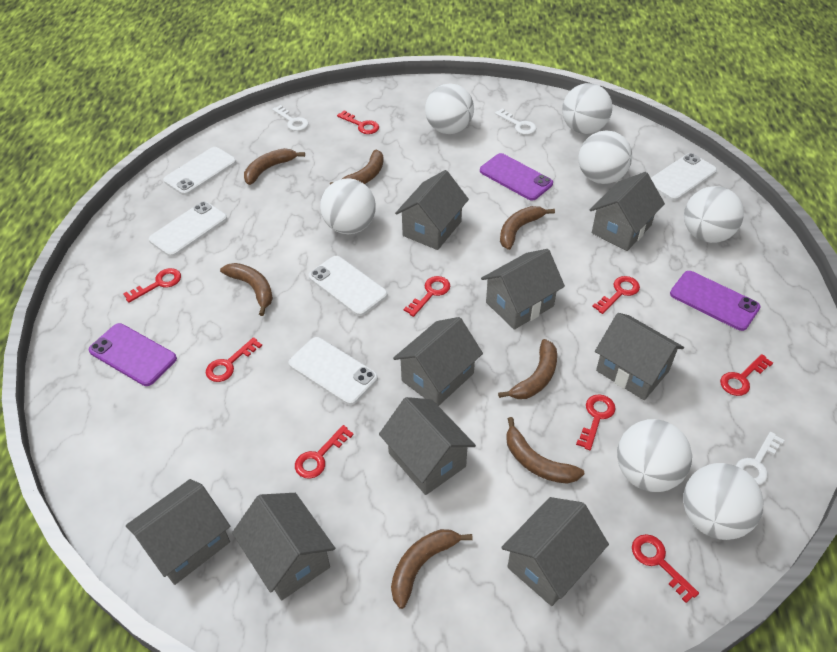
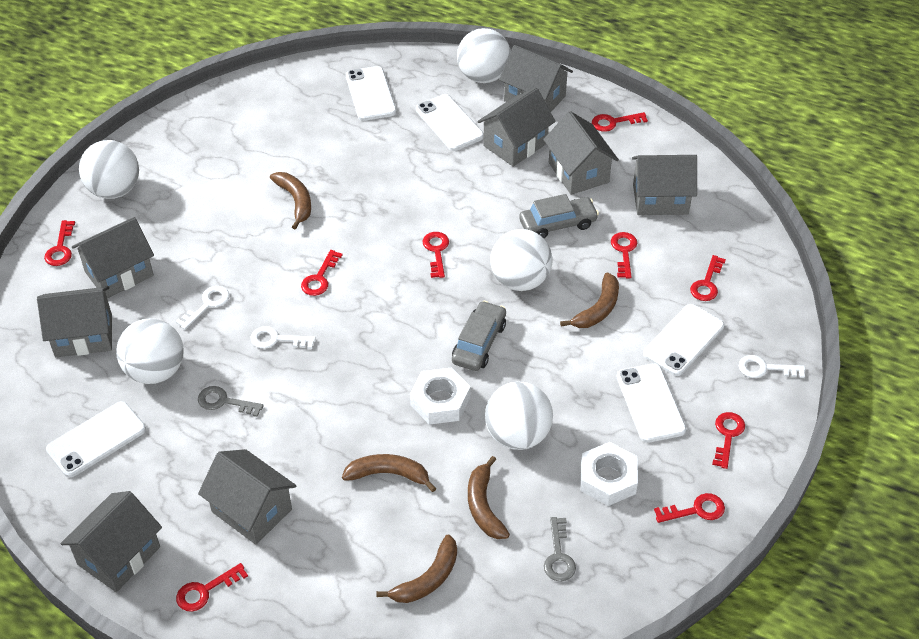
brown banana: 7 -> 5
grey car: 0 -> 2
grey house: 9 -> 8
grey key: 0 -> 2
purple phone: 3 -> 0
white ball: 7 -> 5
white nut: 0 -> 2

